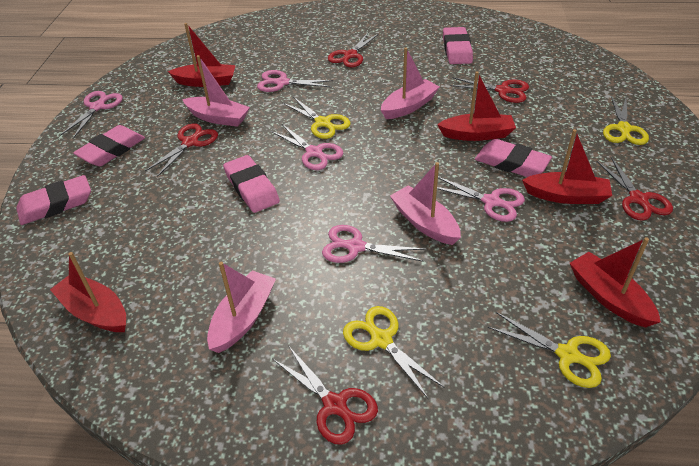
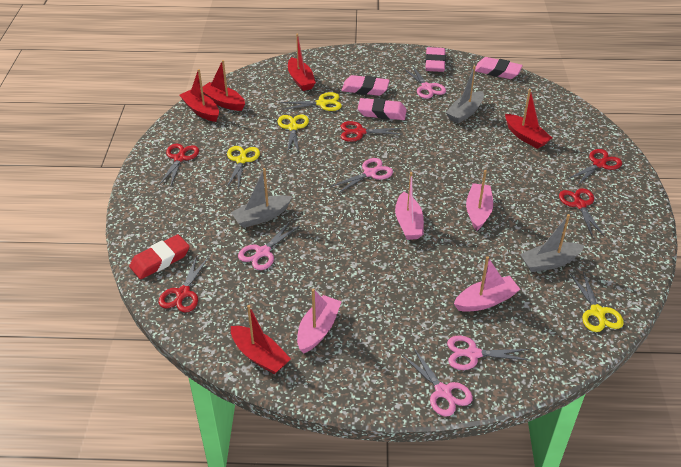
grey boat: 0 -> 3
pink eraser: 5 -> 4
red eraser: 0 -> 1

